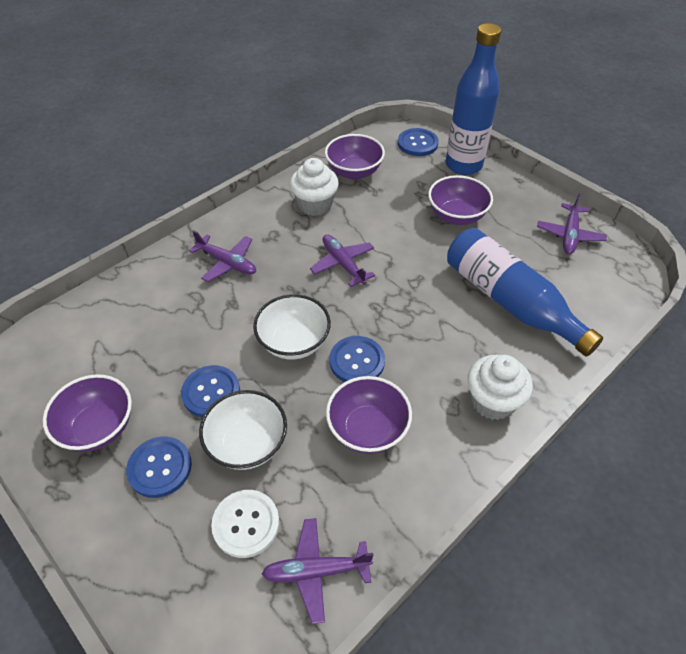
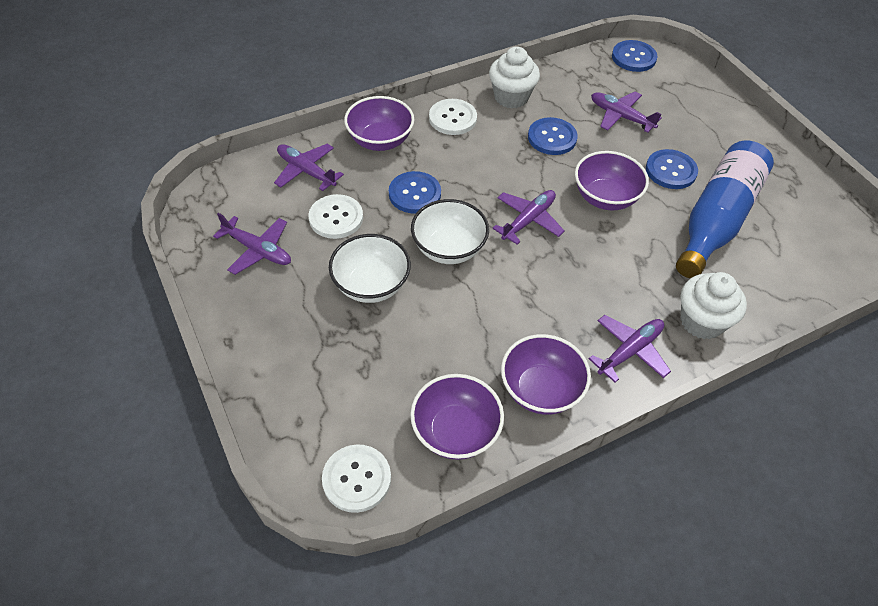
blue bottle: 2 -> 1
purple plane: 4 -> 5
white button: 1 -> 3

